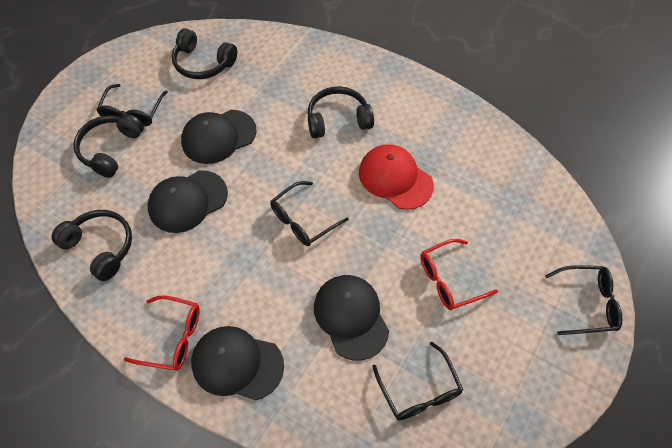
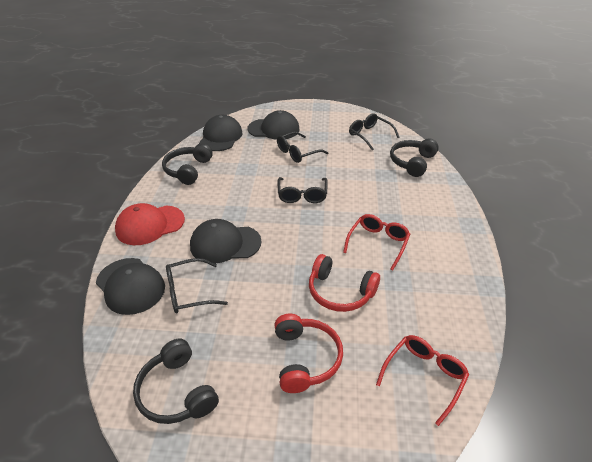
black headphones: 4 -> 3
red headphones: 0 -> 2

